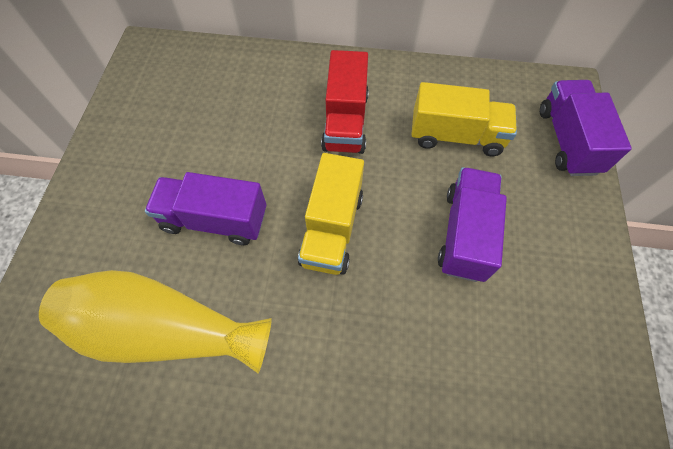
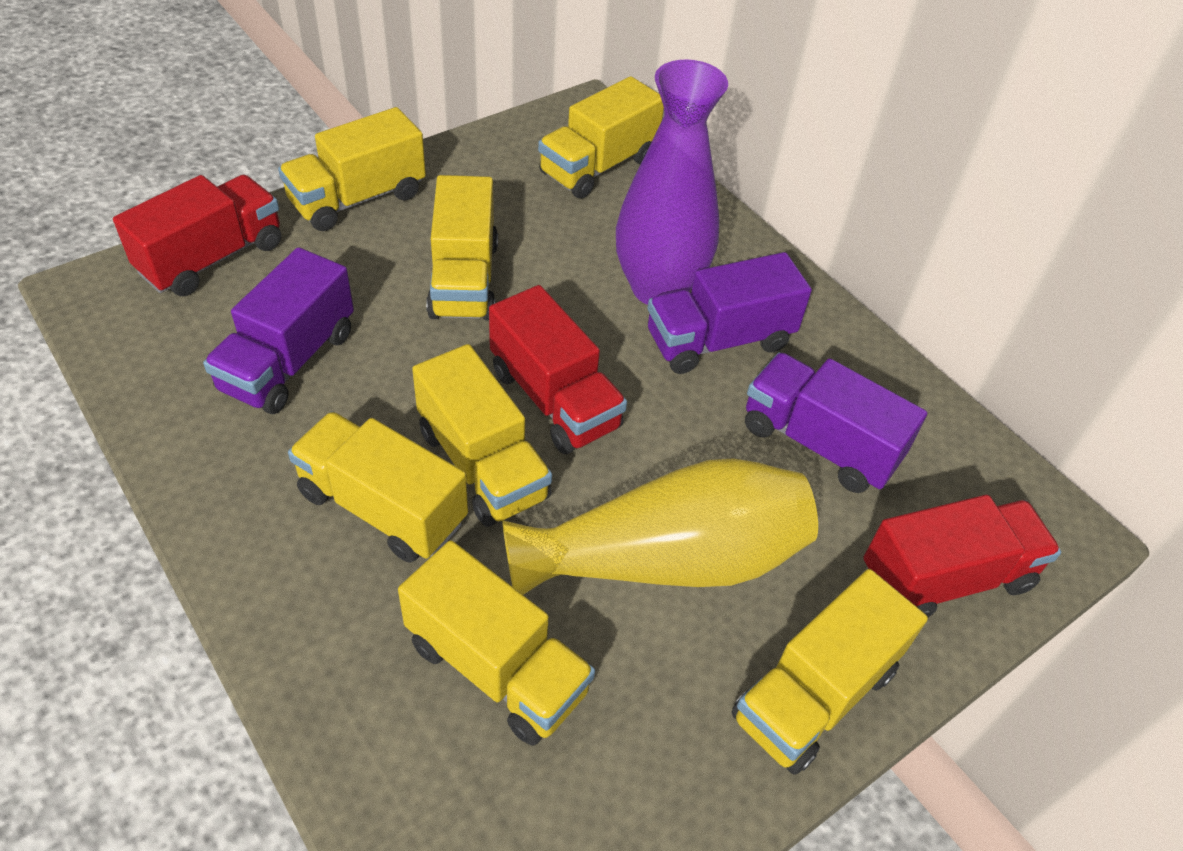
purple vase: 0 -> 1
red truck: 1 -> 3
yellow truck: 2 -> 7

